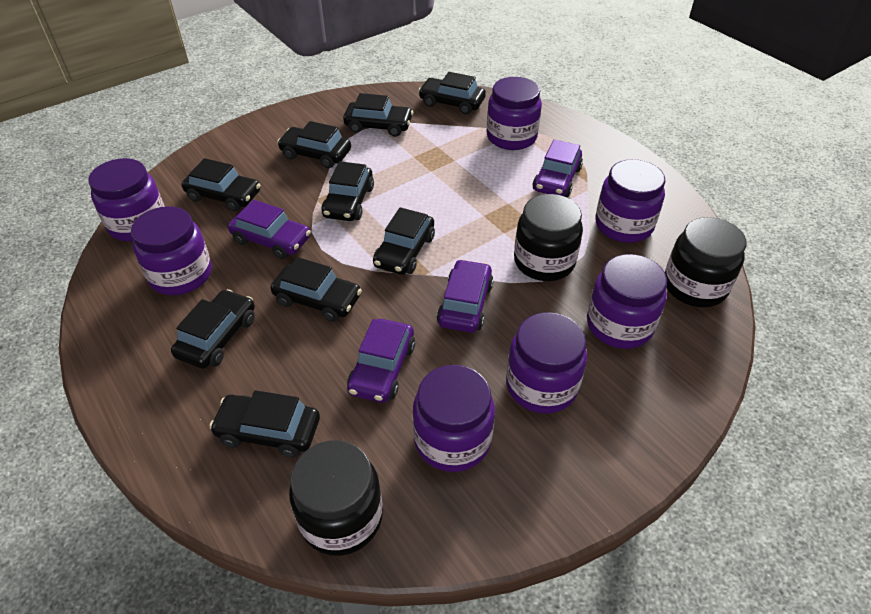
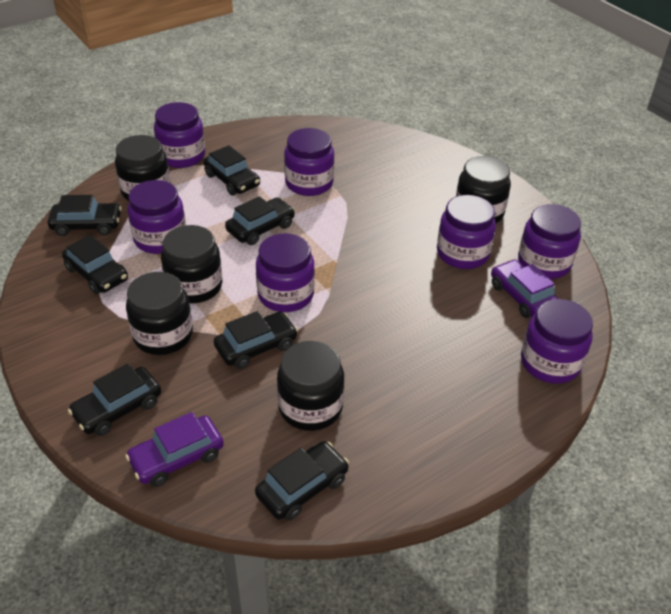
black car: 9 -> 7
black jar: 3 -> 5
purple car: 4 -> 2

